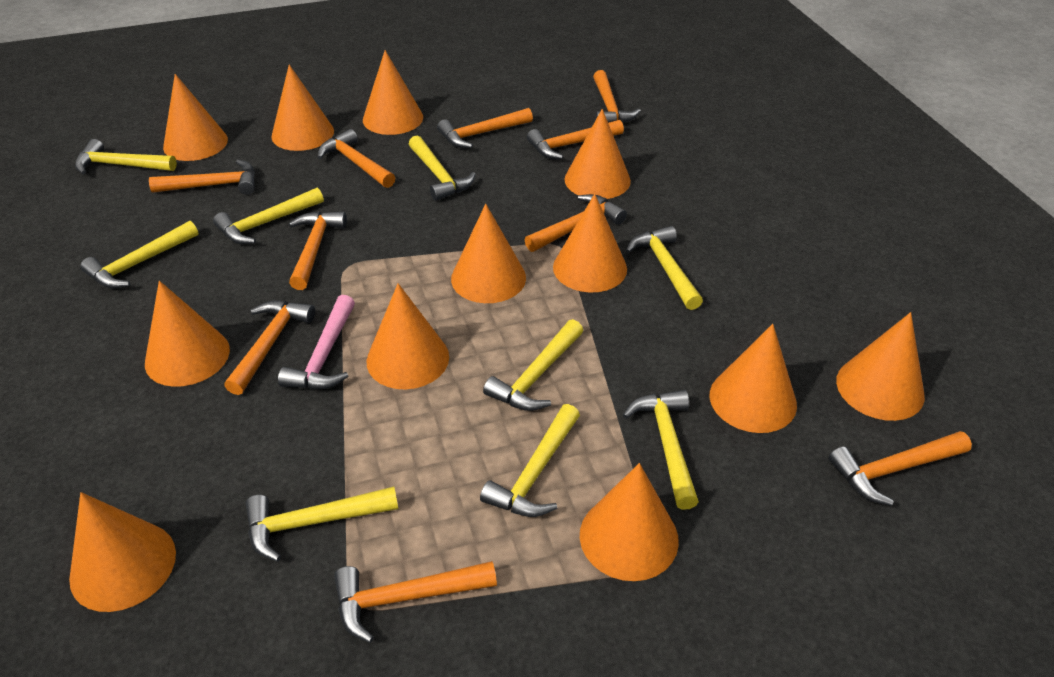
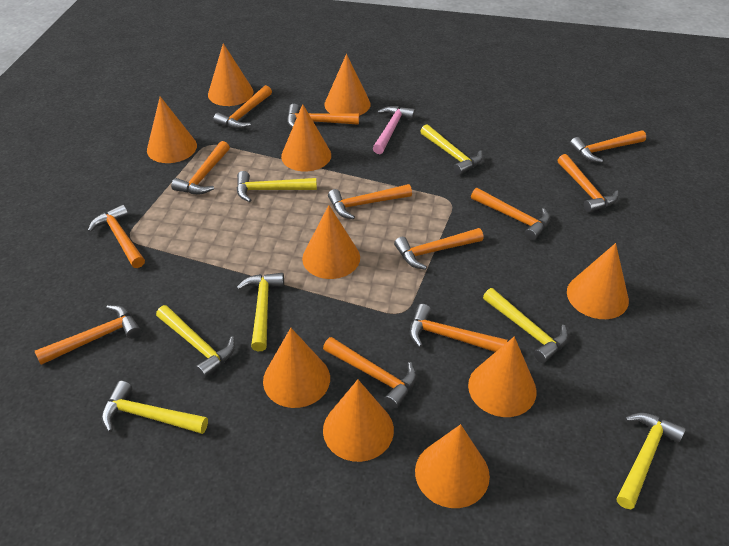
orange cone: 12 -> 10
orange hammer: 10 -> 12
yellow hammer: 9 -> 7

